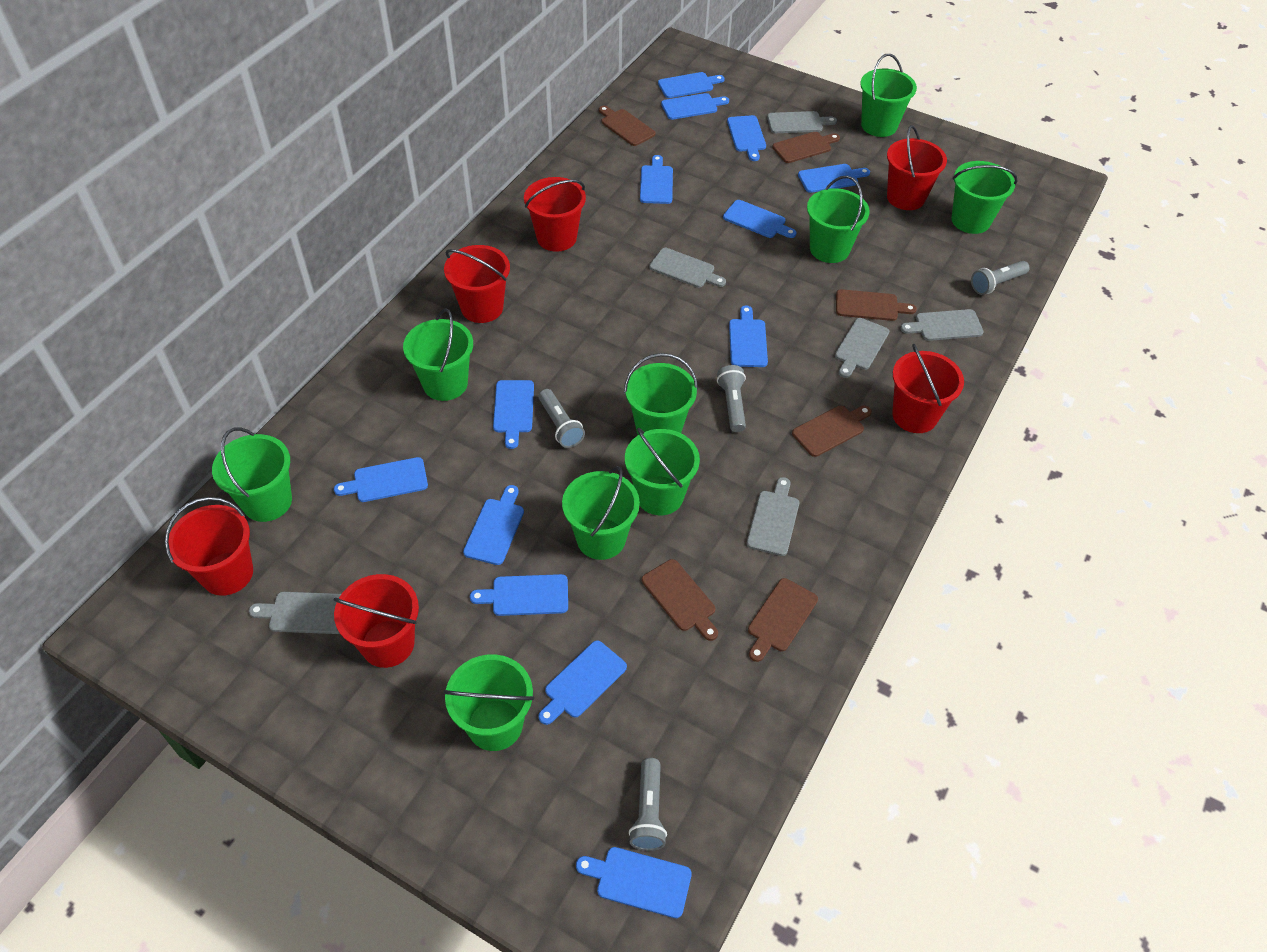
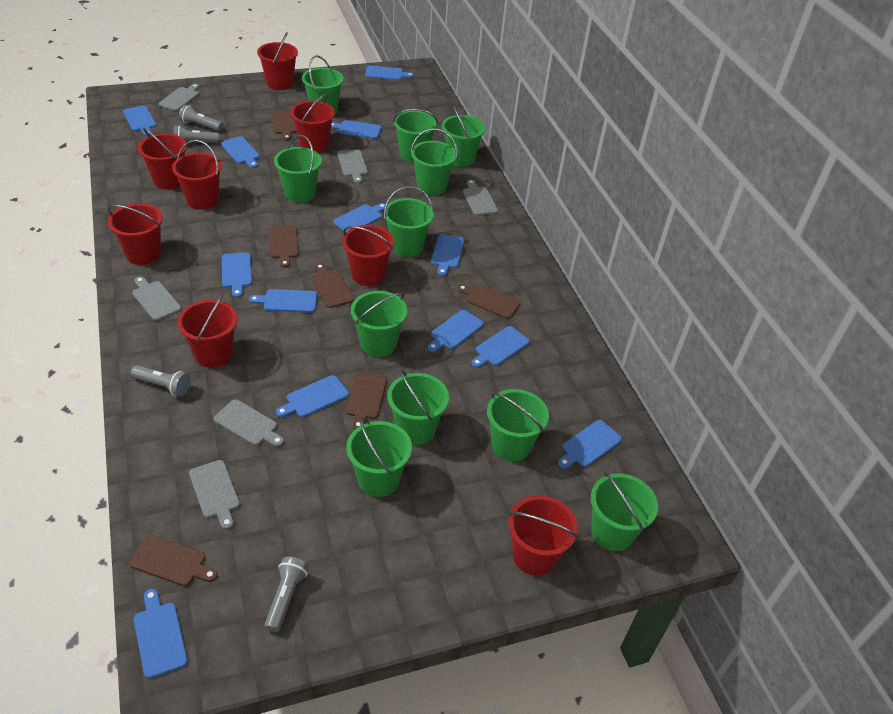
green bucket: 9 -> 11
red bucket: 6 -> 8

